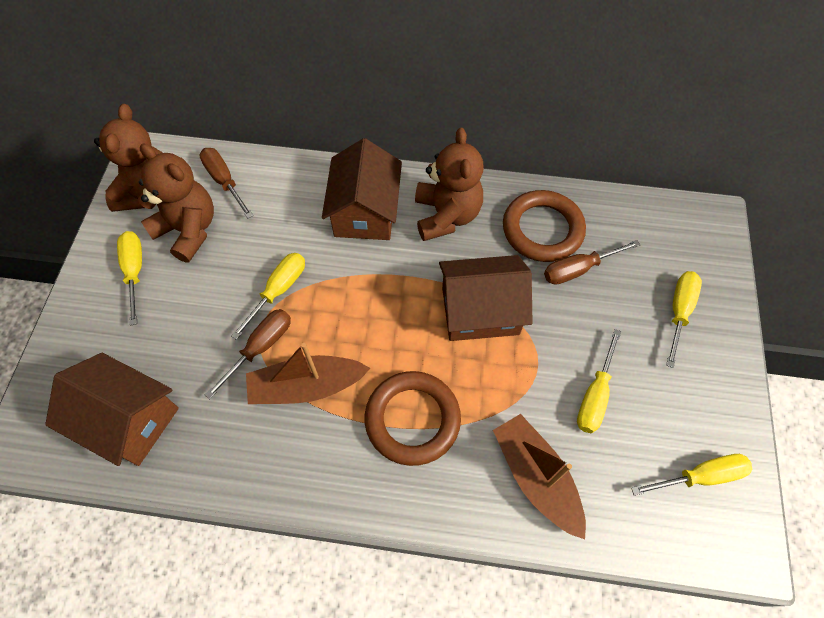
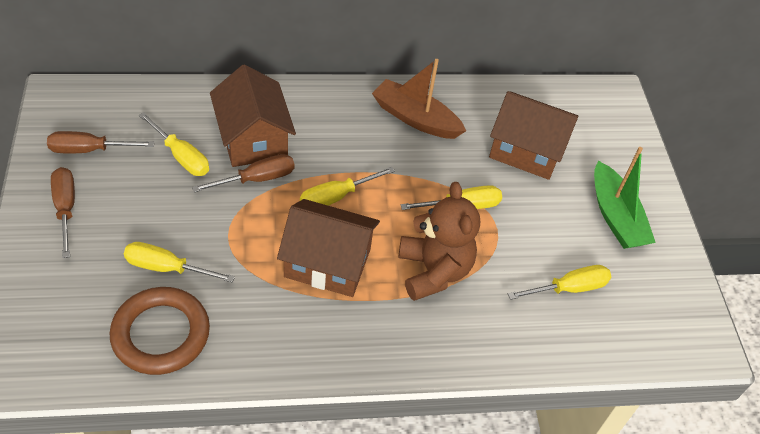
brown boat: 2 -> 1
brown ring: 2 -> 1
brown teddy bear: 3 -> 1
green boat: 0 -> 1

